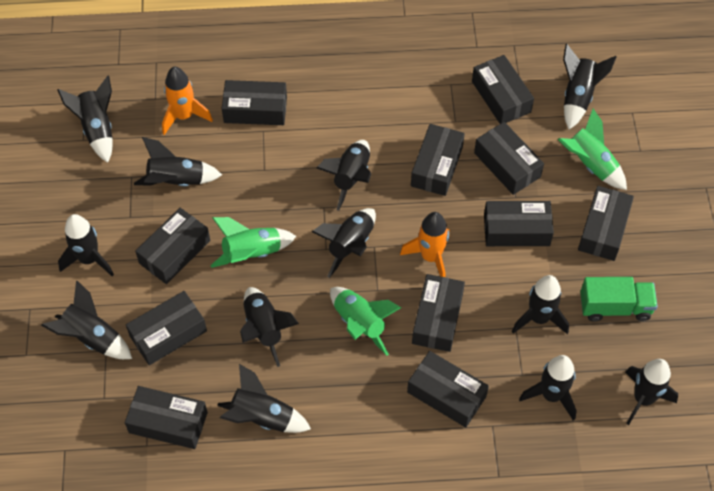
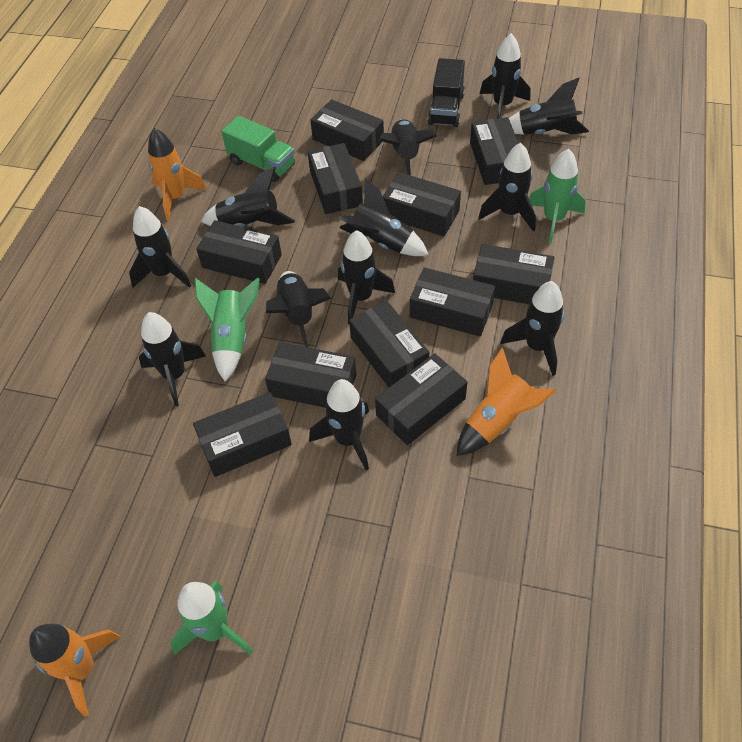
black truck: 0 -> 1
orange rocket: 2 -> 3

